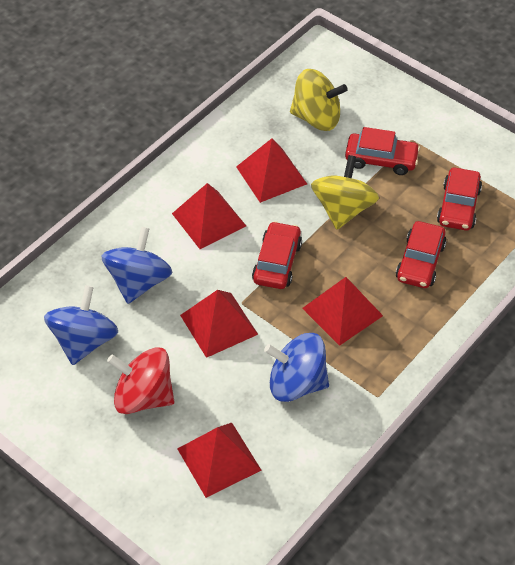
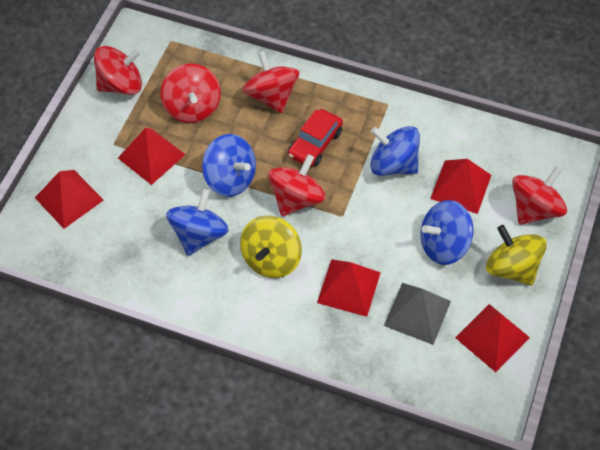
blue spinning top: 3 -> 4
grey pyramid: 0 -> 1
red car: 4 -> 1
red spinning top: 1 -> 5

